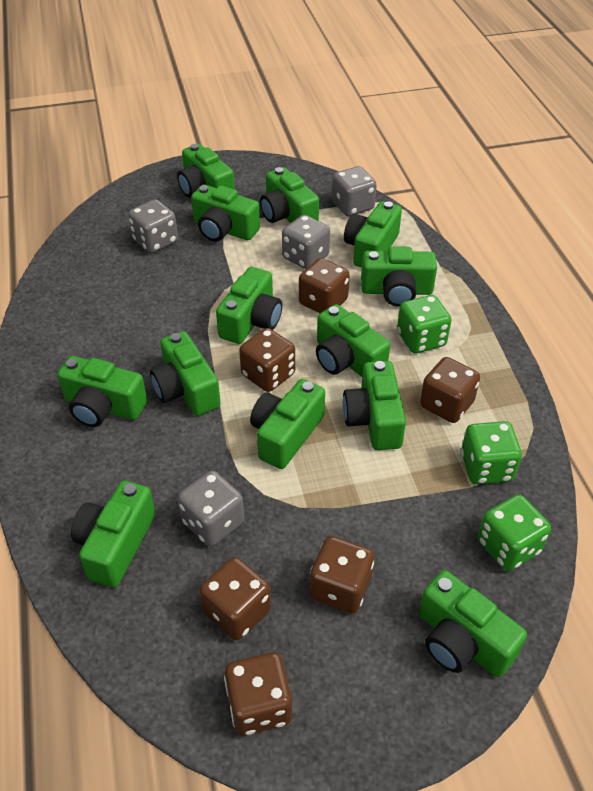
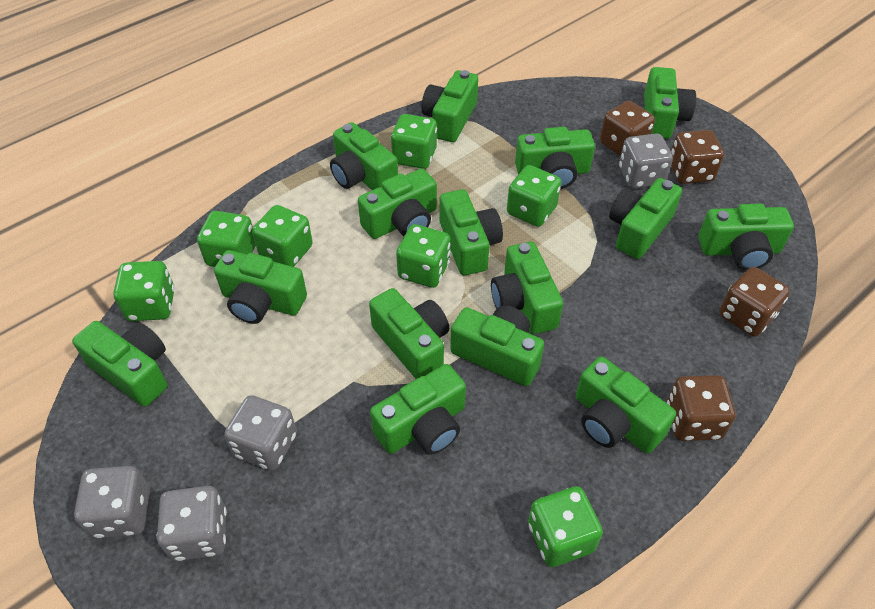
brown dice: 6 -> 4
green camera: 13 -> 15
green dice: 3 -> 7

